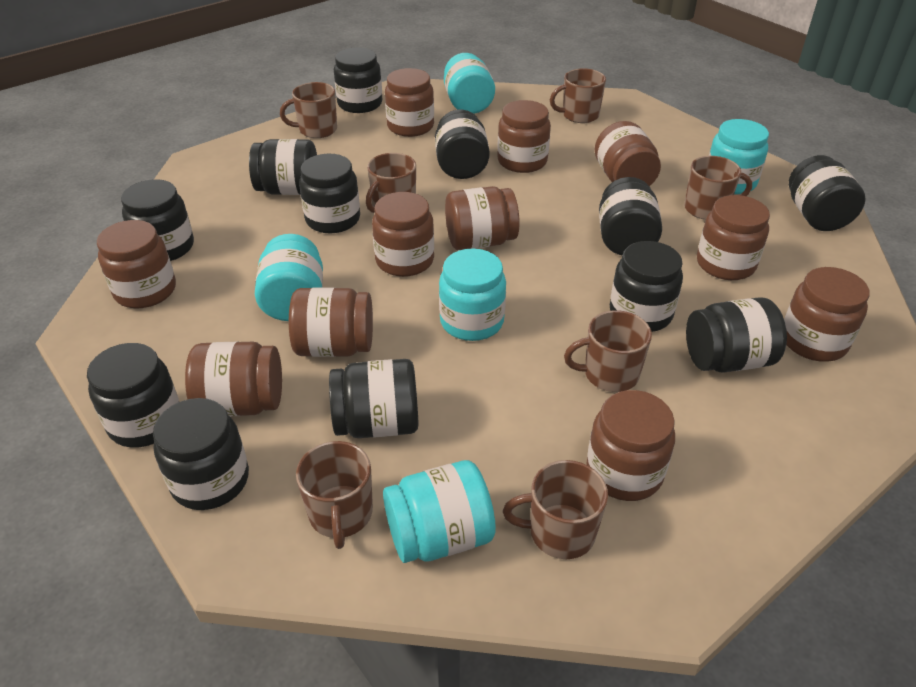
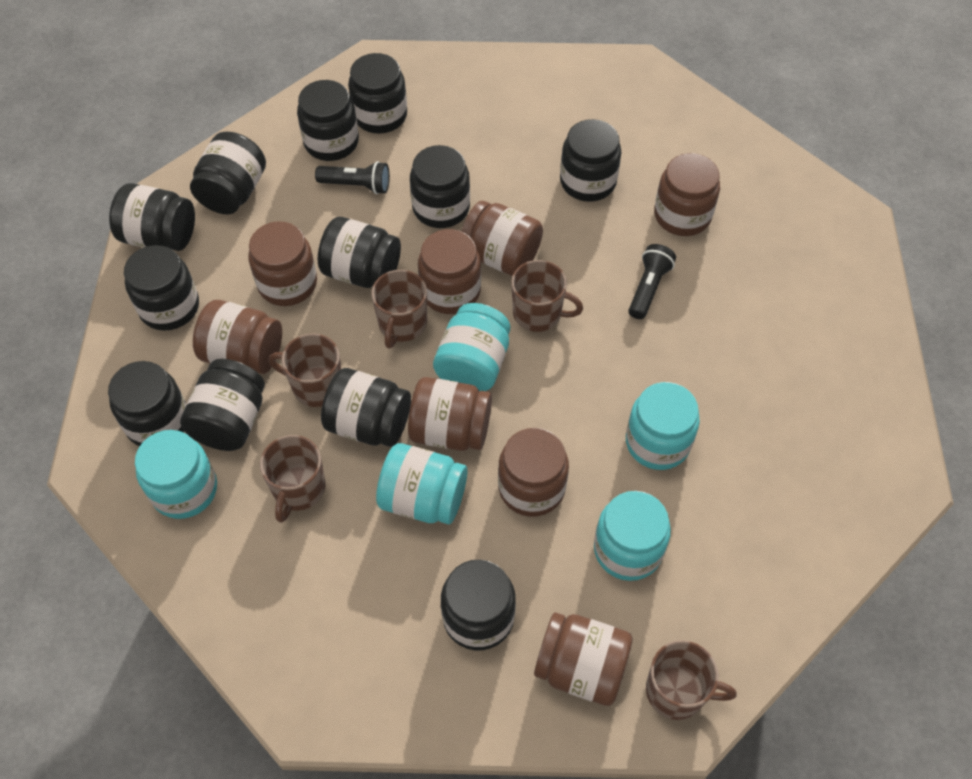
black flashlight: 0 -> 2
brown jar: 11 -> 8
brown mug: 7 -> 5

